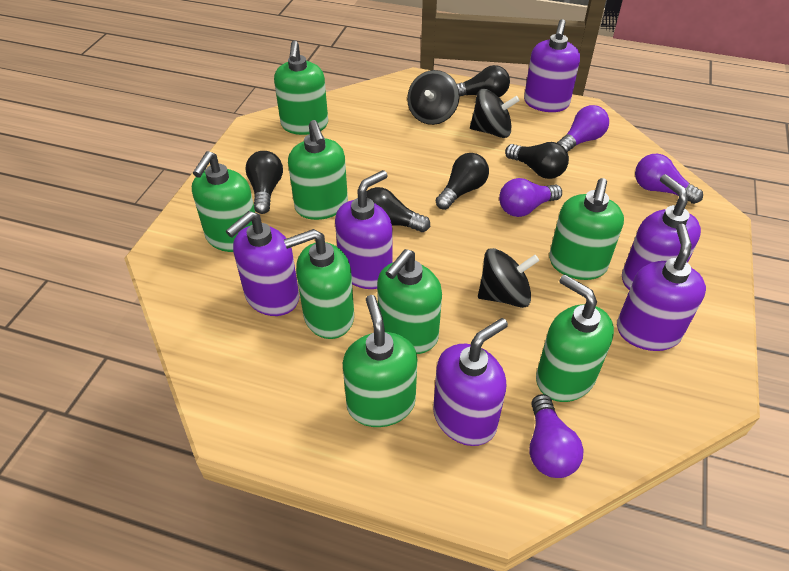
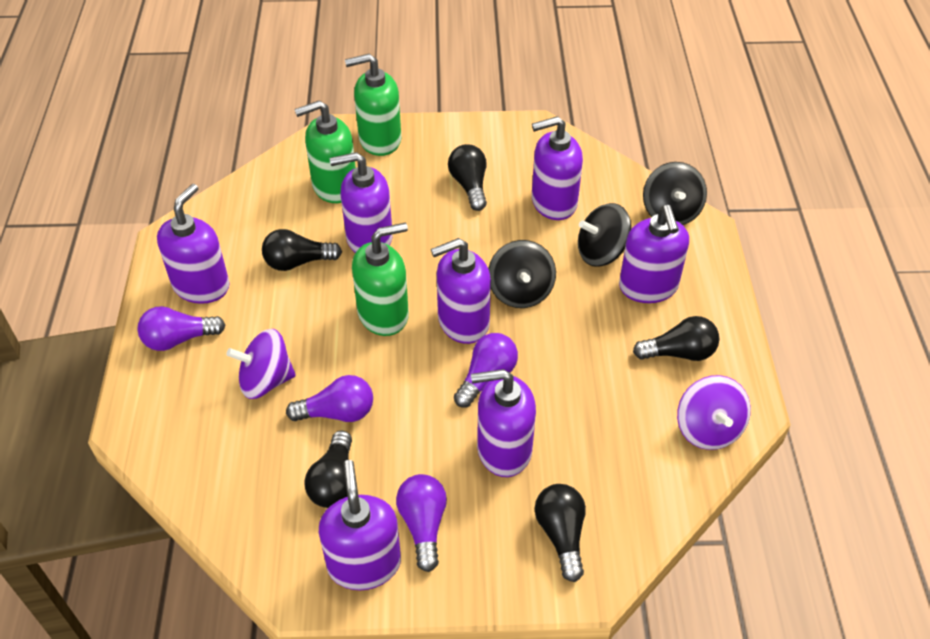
green soap dispenser: 8 -> 3
purple soap dispenser: 6 -> 7
purple spinning top: 0 -> 2

